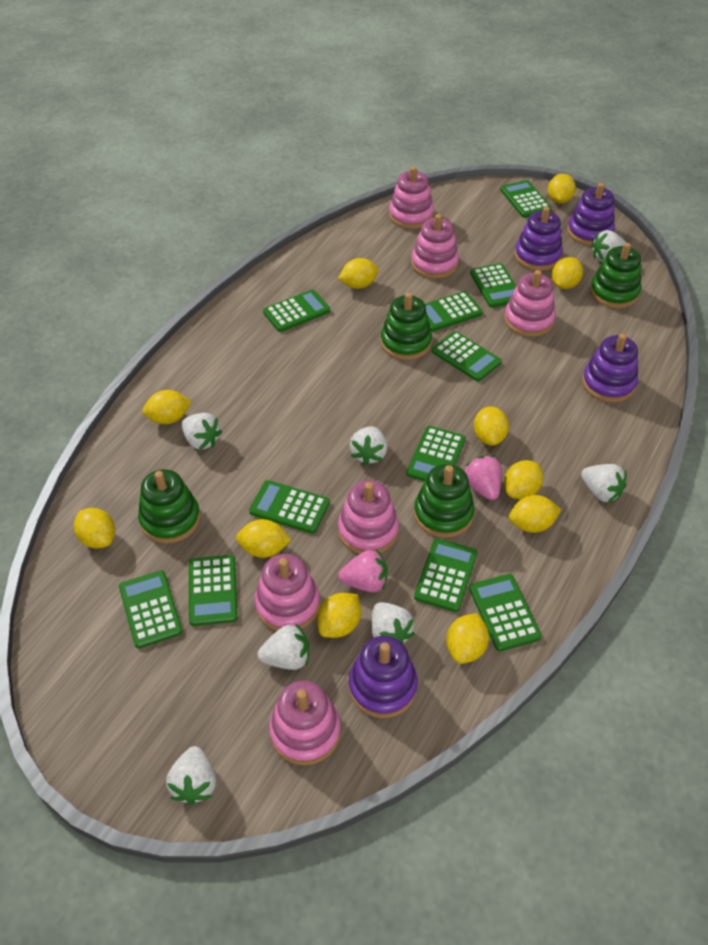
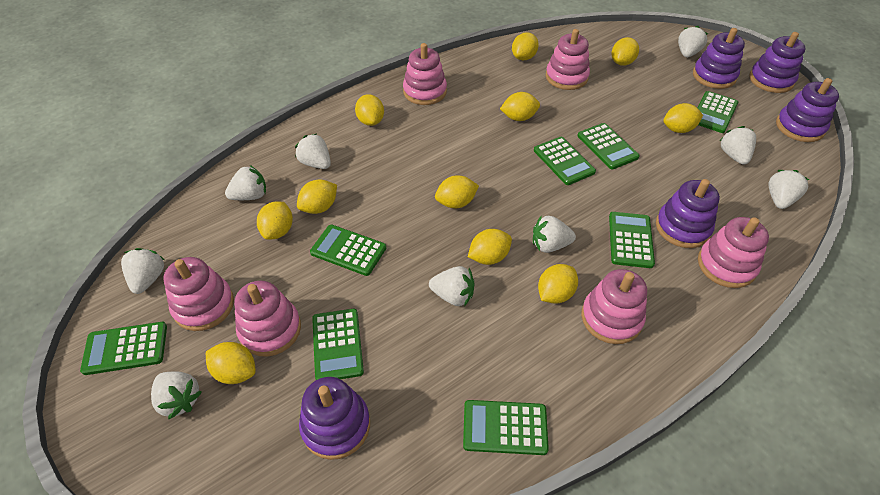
green calculator: 11 -> 8
green stacking toy: 4 -> 0
pink strawberry: 2 -> 0
purple stacking toy: 4 -> 5
white strawberry: 7 -> 9

